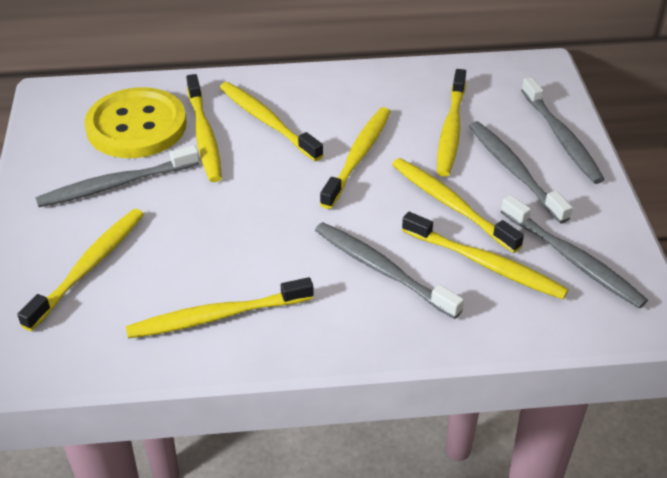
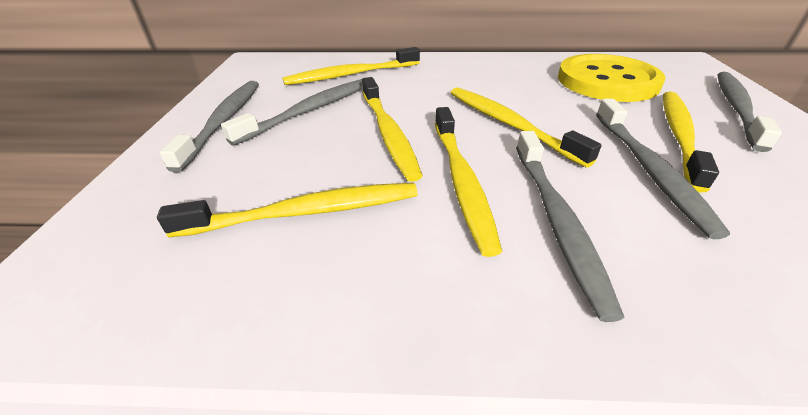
yellow toothbrush: 8 -> 6

